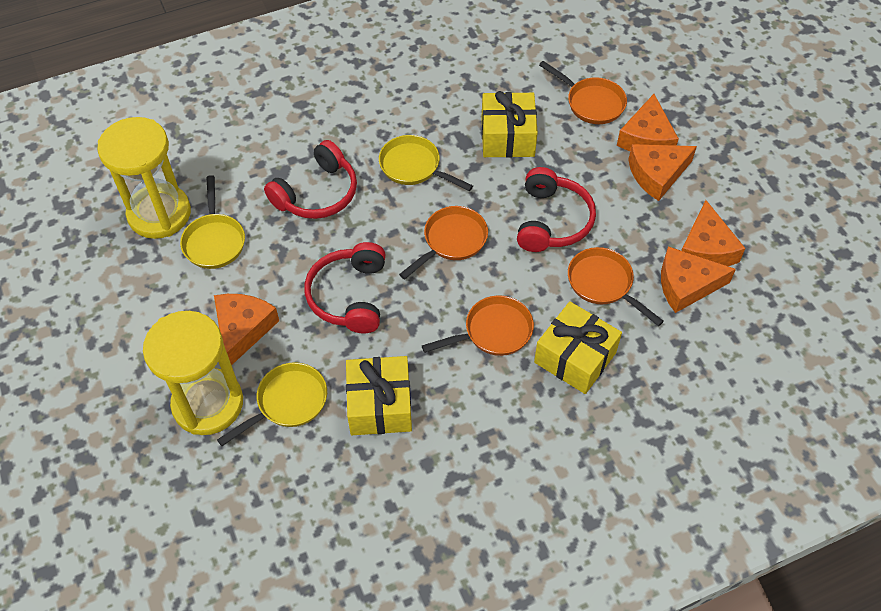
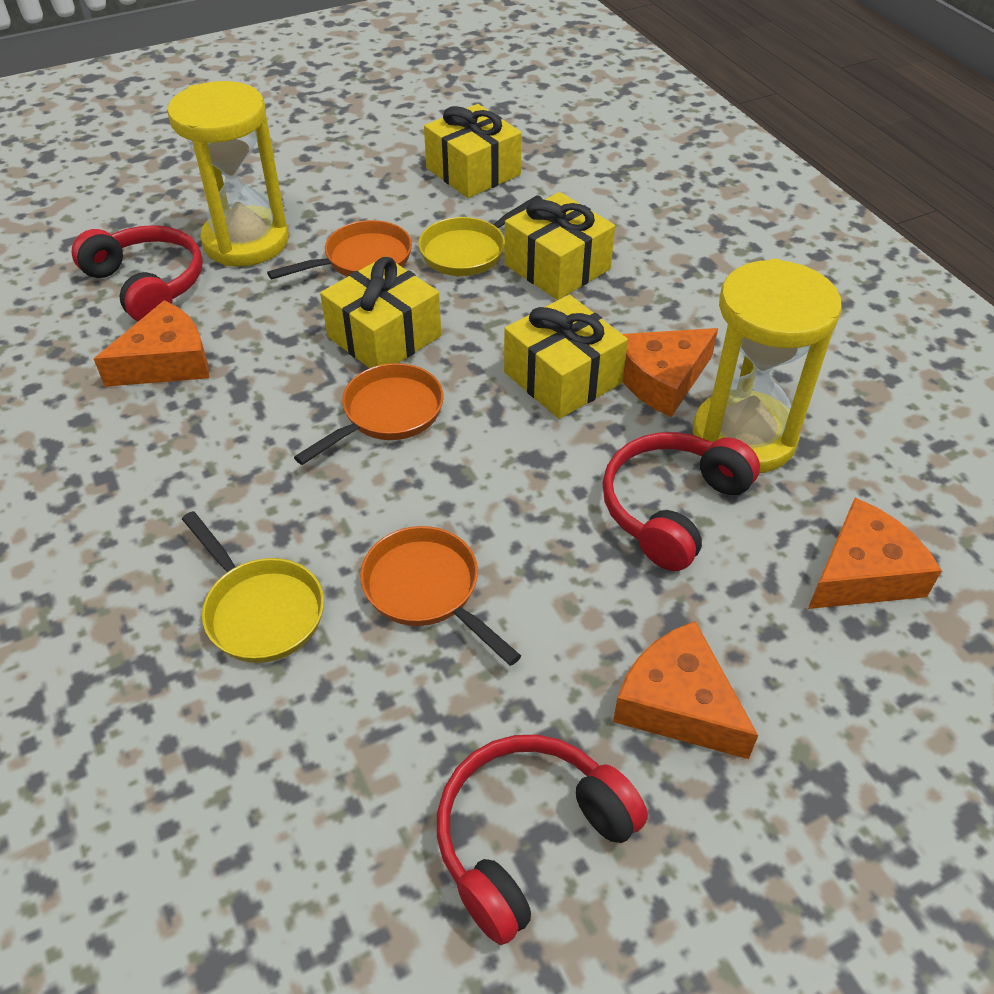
orange cheese: 5 -> 4
orange pan: 4 -> 3
yellow gift: 3 -> 4
yellow pan: 3 -> 2

